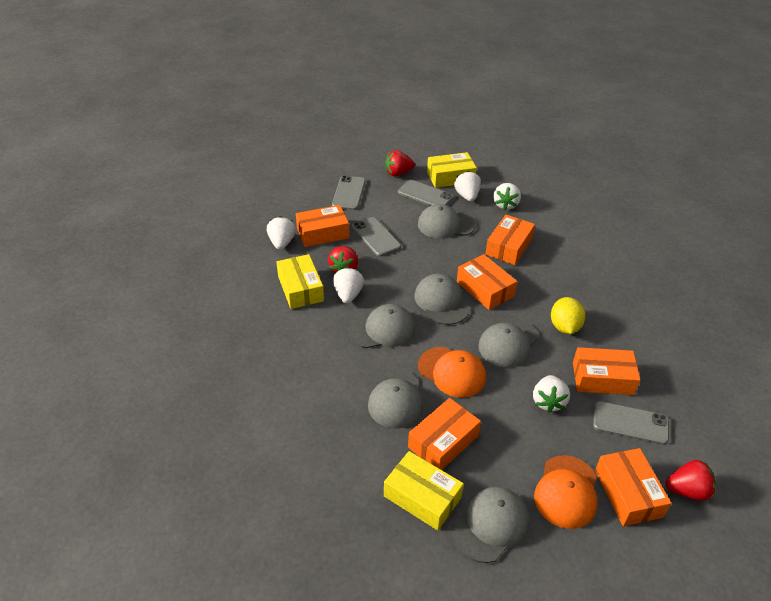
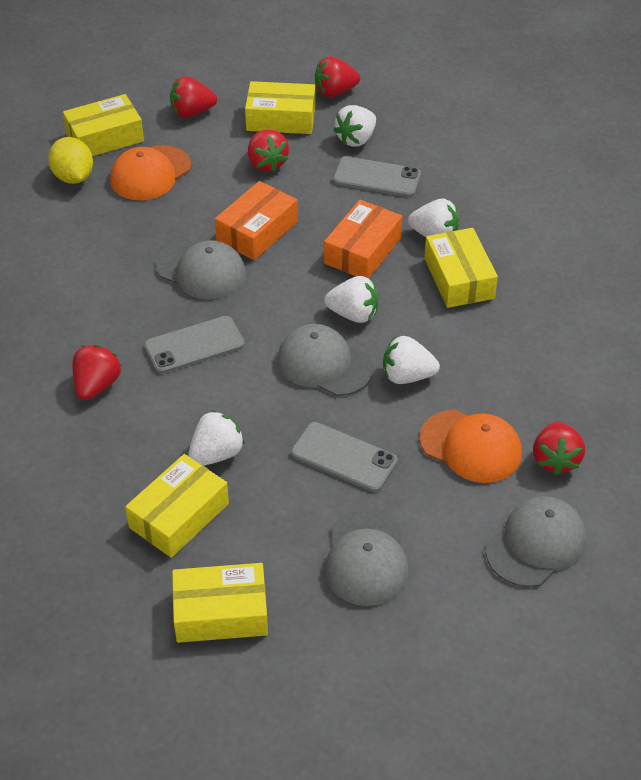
grey cap: 6 -> 4
grey phone: 4 -> 3
orange box: 6 -> 2
red strawberry: 3 -> 5
yellow box: 3 -> 5

